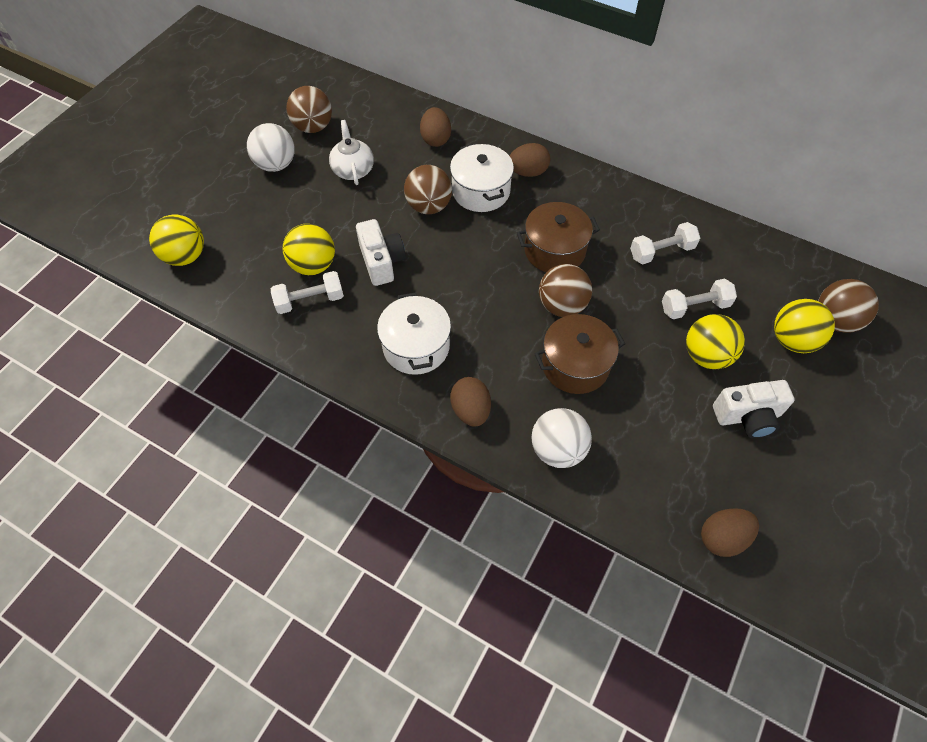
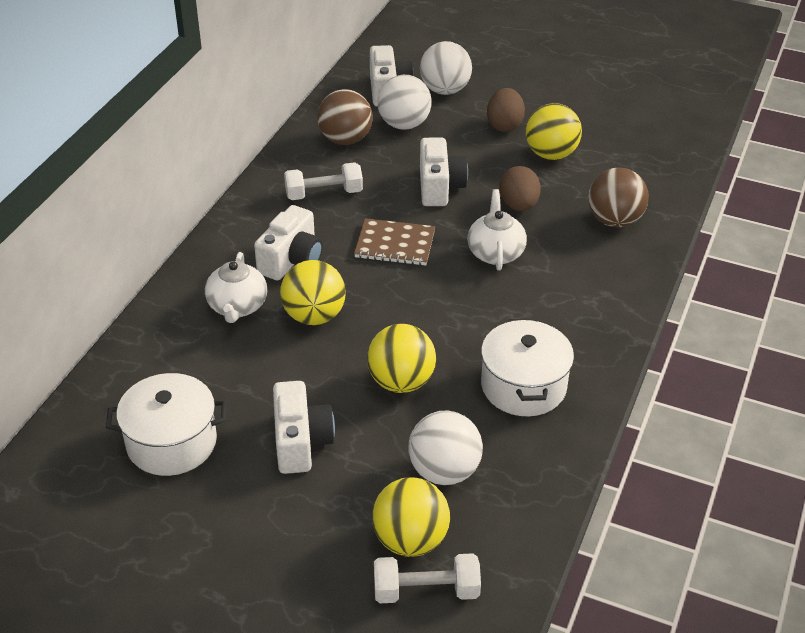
brown ball: 4 -> 2
brown egg: 4 -> 2
brown notebook: 0 -> 1
brown pot: 2 -> 0
white ball: 2 -> 3
white camera: 2 -> 4
white dumbbell: 3 -> 2
white teapot: 1 -> 2

